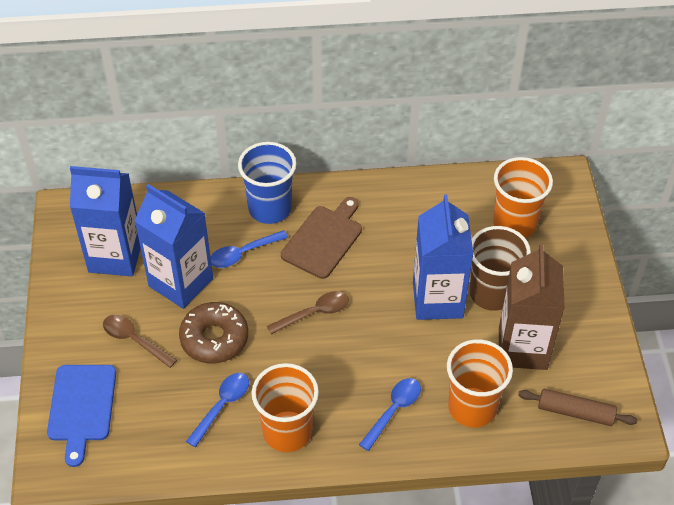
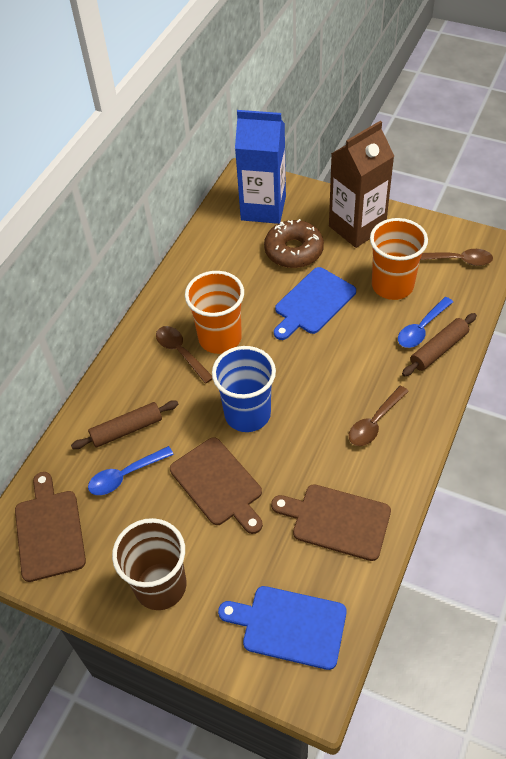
blue carton: 3 -> 1
blue cutting board: 1 -> 2
blue spoon: 3 -> 2
brown cutting board: 1 -> 3
brown rolling pin: 1 -> 2
brown spoon: 2 -> 3
orange cup: 3 -> 2

